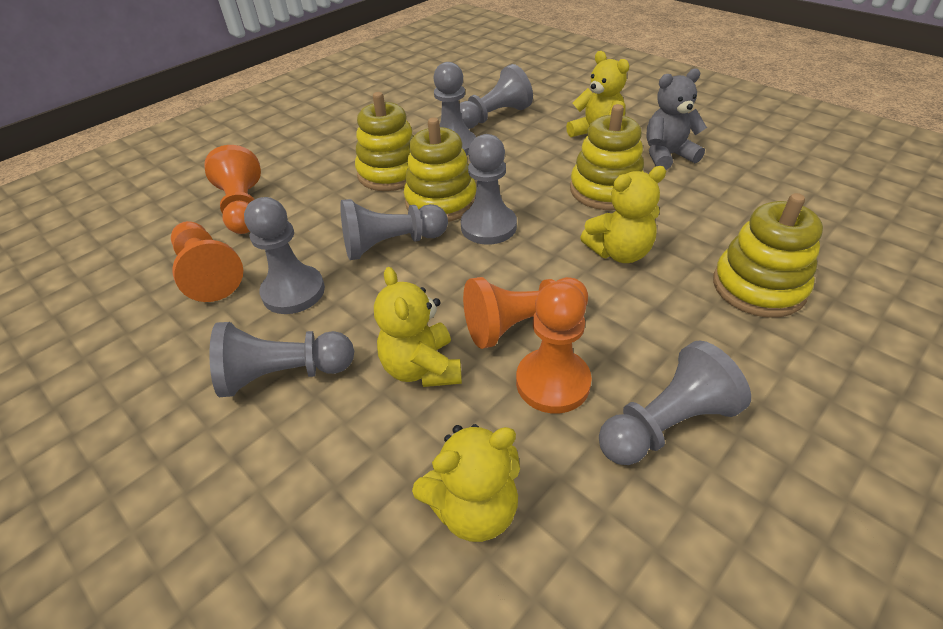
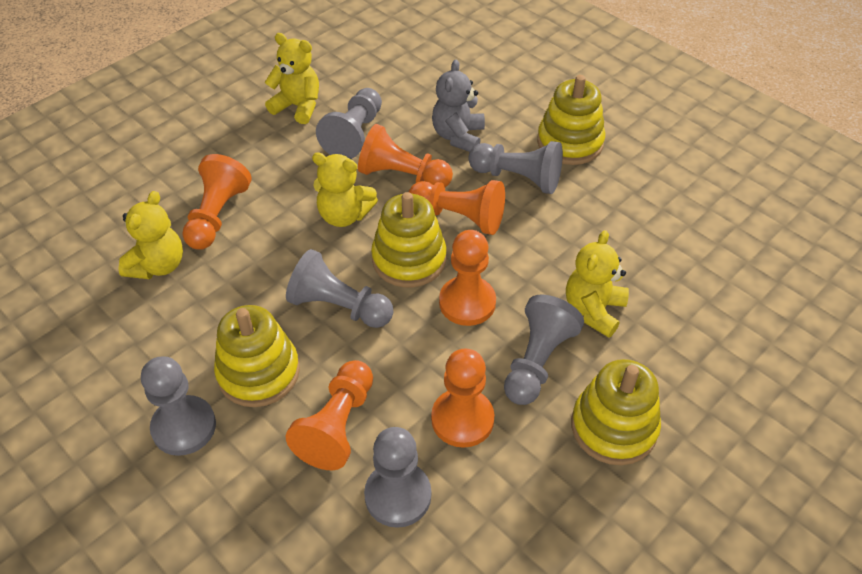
grey pawn: 7 -> 6
orange pawn: 4 -> 6

